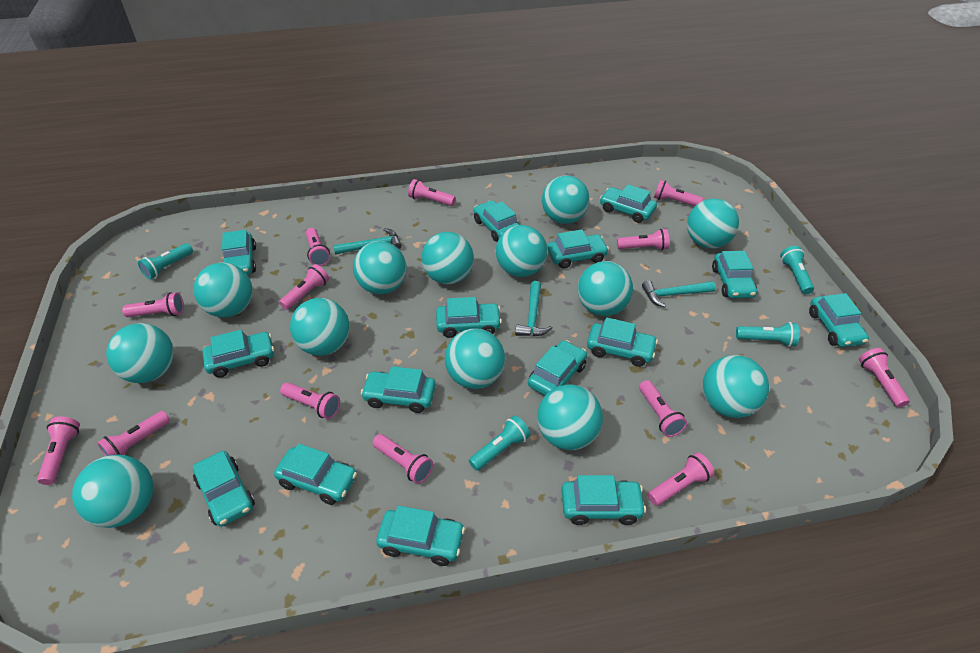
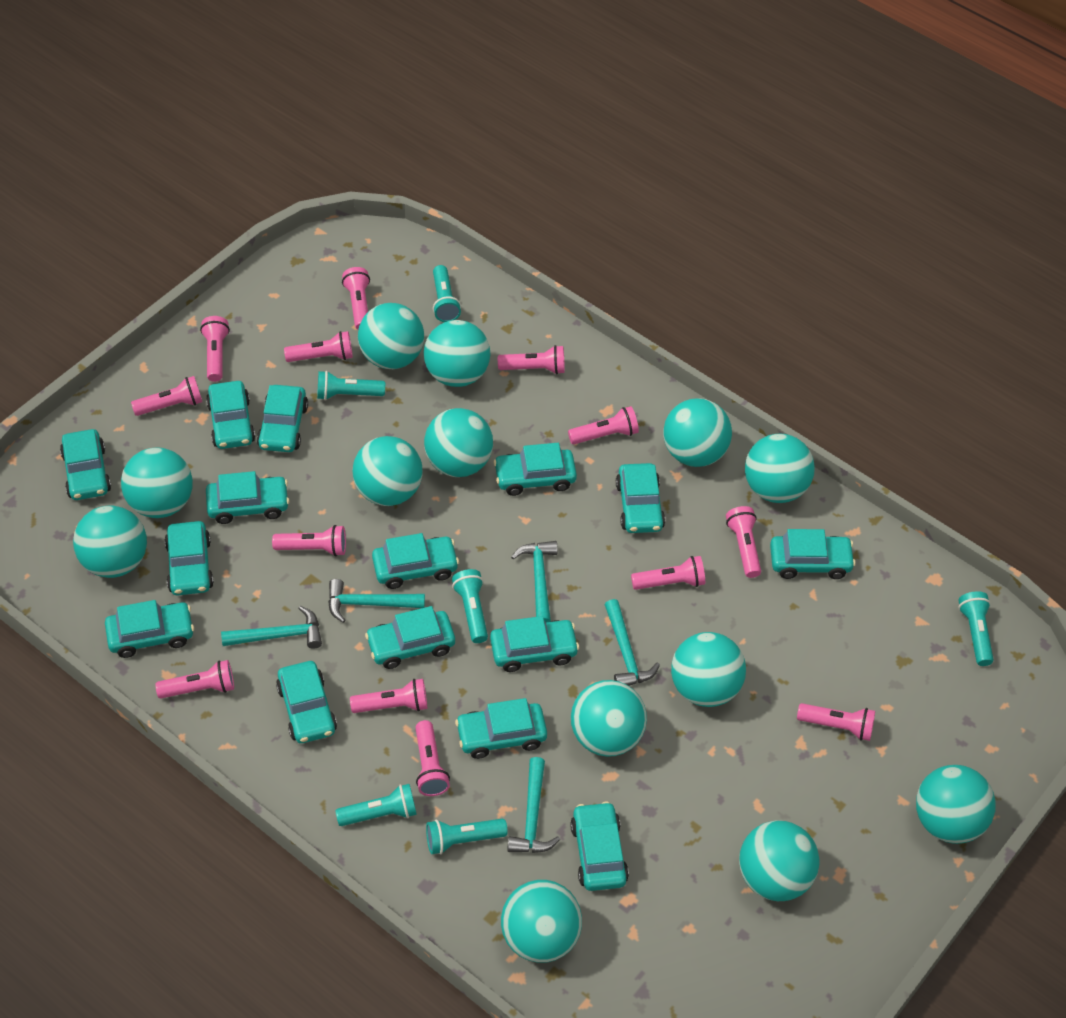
turquoise flashlight: 4 -> 6
turquoise hammer: 3 -> 5

